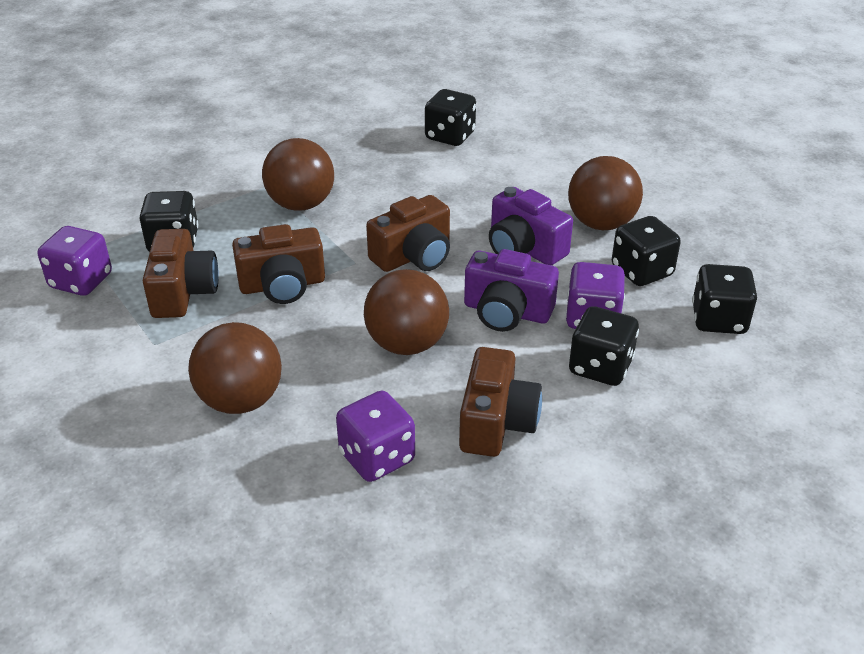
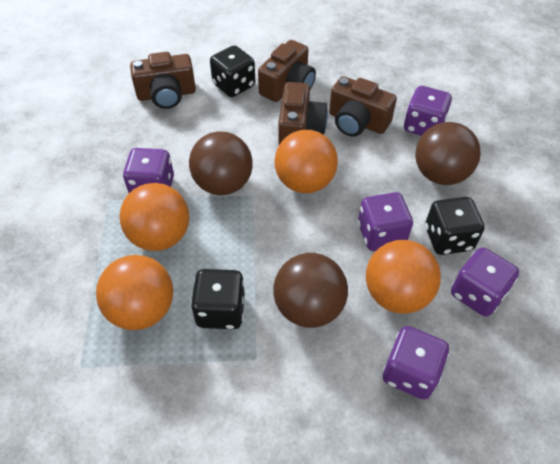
black dice: 5 -> 3
brown ball: 4 -> 3
orange ball: 0 -> 4
purple camera: 2 -> 0
purple dice: 3 -> 5

